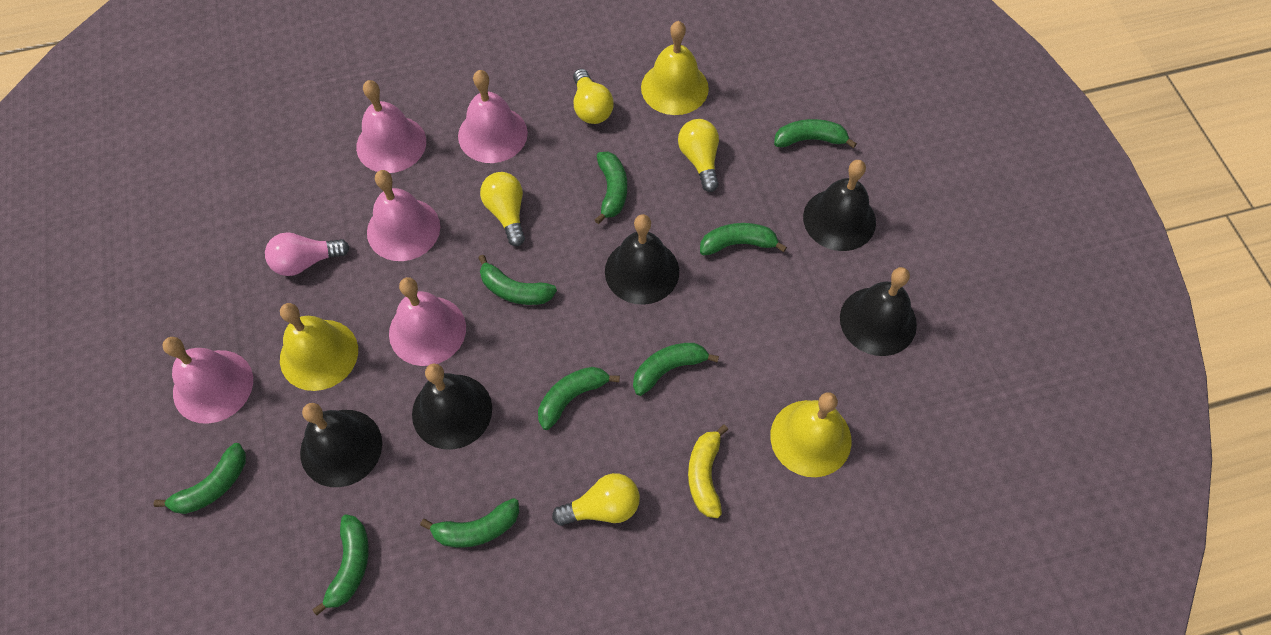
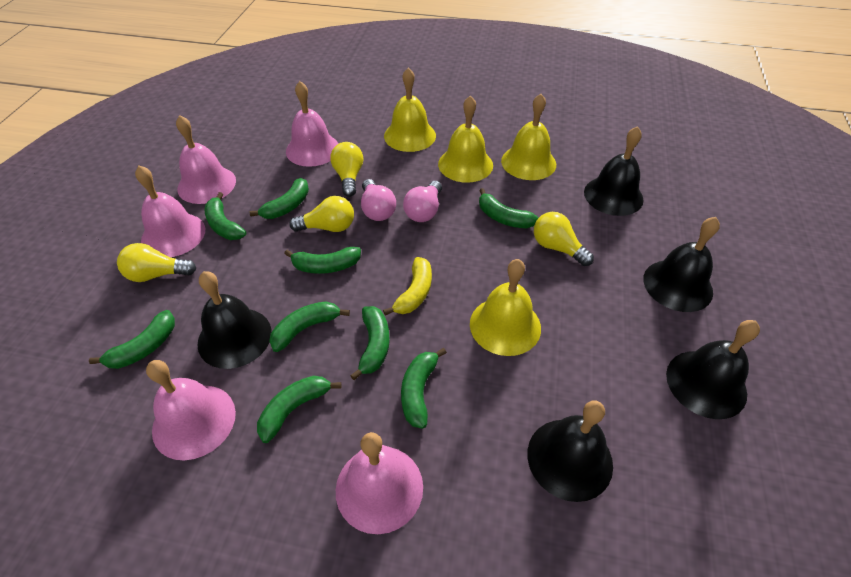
pink light bulb: 1 -> 2
yellow bell: 3 -> 4

